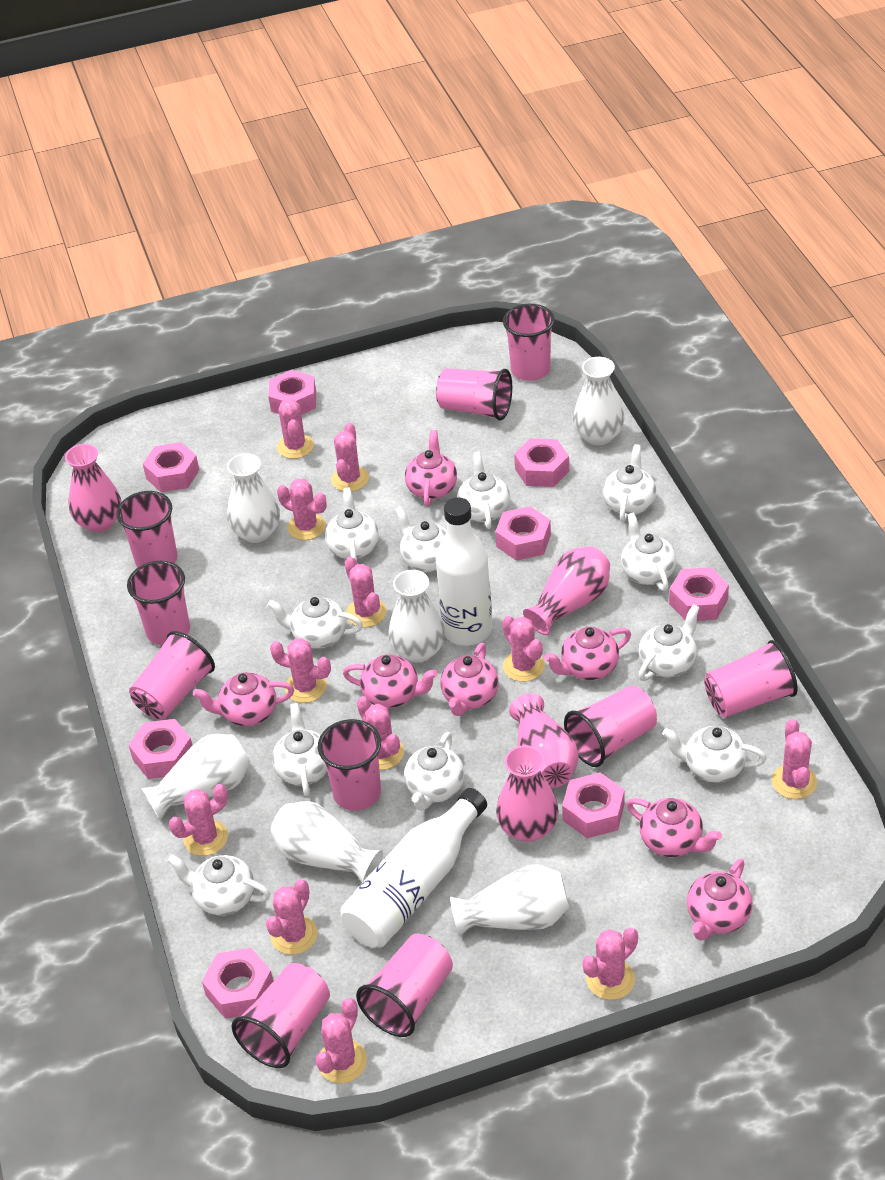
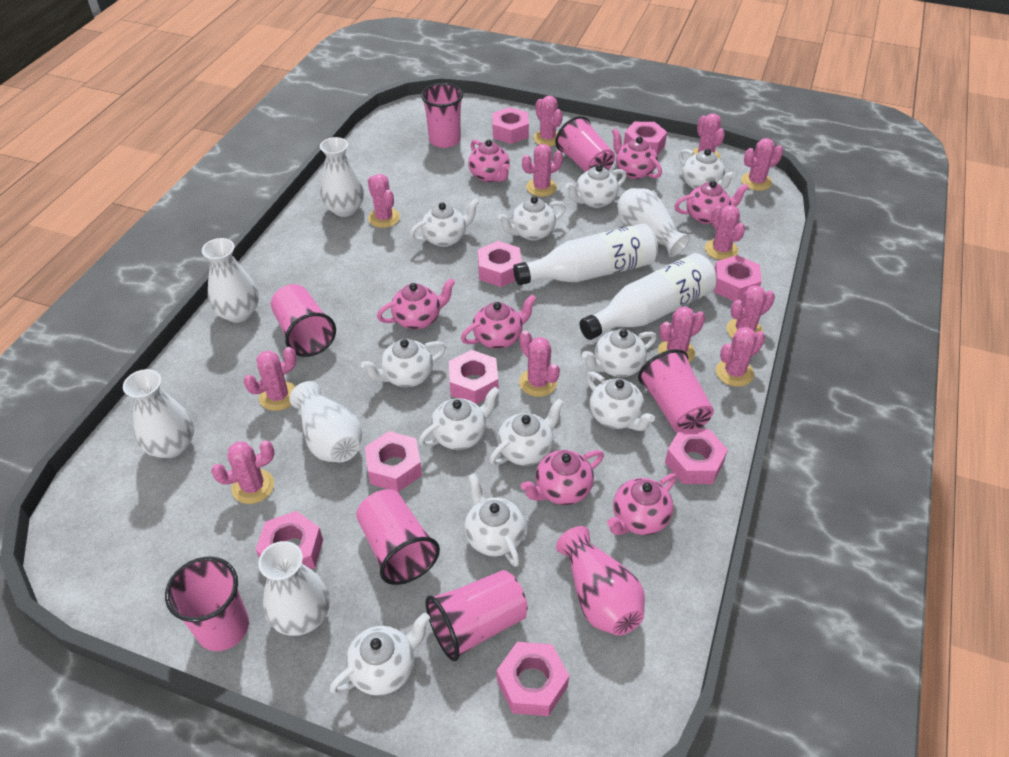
pink cup: 10 -> 7
pink nut: 8 -> 9
pink vase: 4 -> 1

